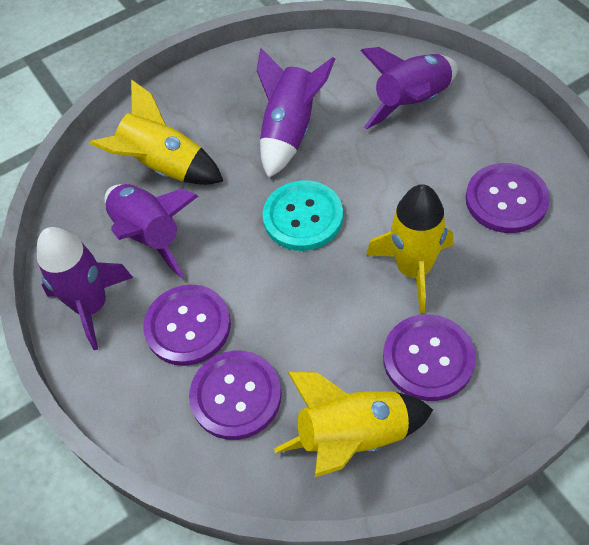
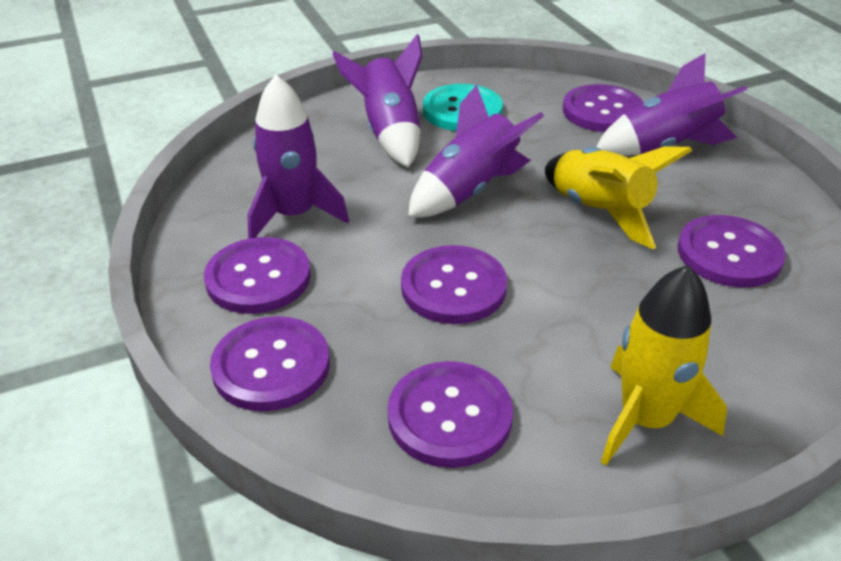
purple button: 4 -> 6
yellow rocket: 3 -> 2

